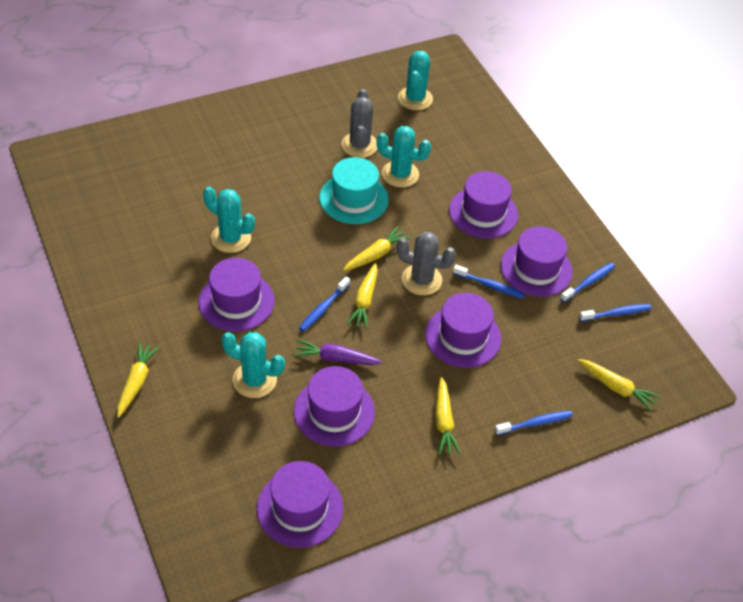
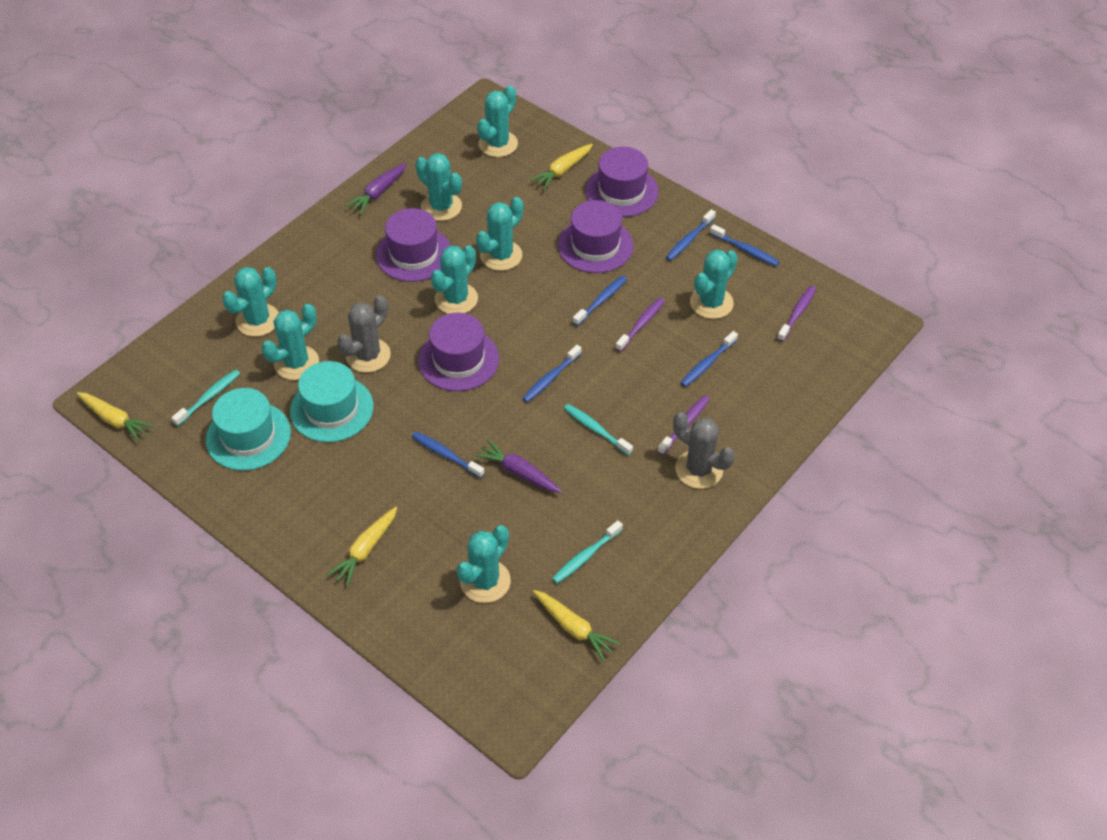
blue toothbrush: 5 -> 6
purple carrot: 1 -> 2
purple hat: 6 -> 4
purple toothbrush: 0 -> 3
turquoise cactus: 4 -> 8
turquoise hat: 1 -> 2
turquoise toothbrush: 0 -> 3
yellow carrot: 5 -> 4

